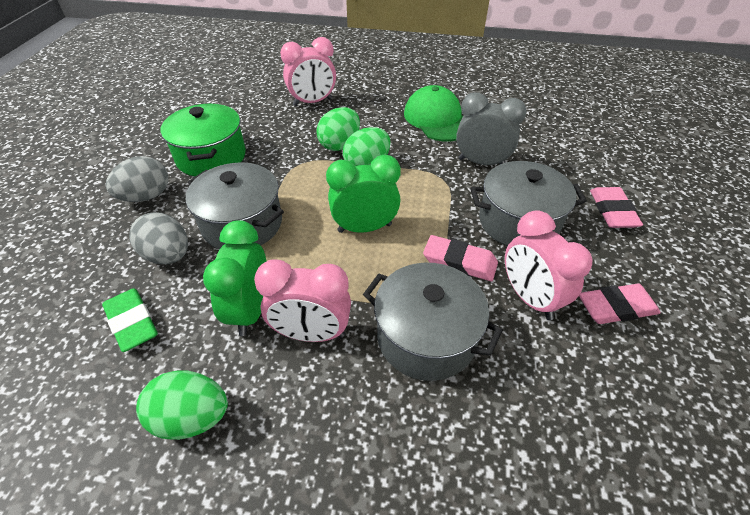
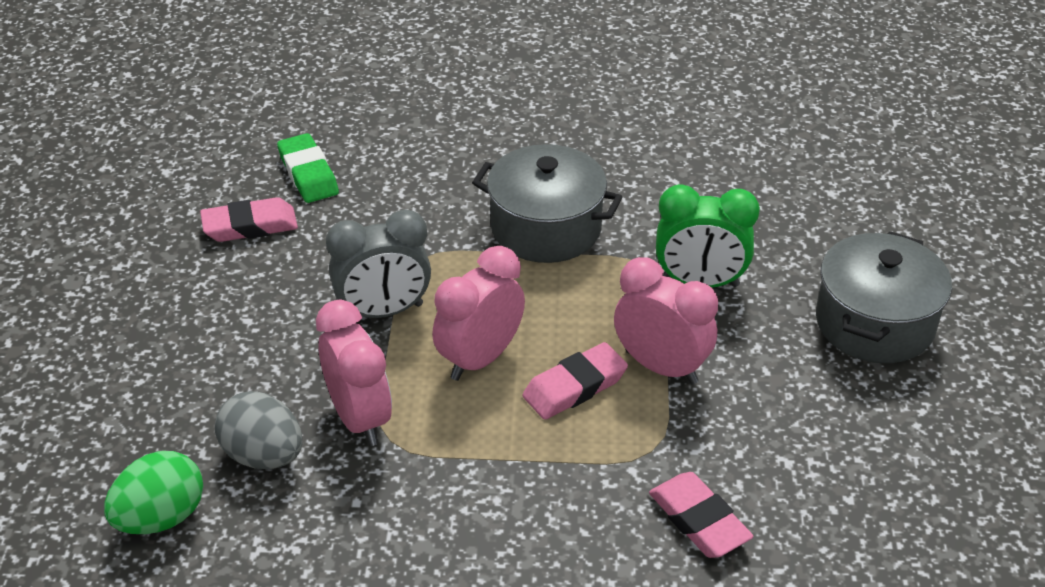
green cap: 1 -> 0
green clock: 2 -> 1
green egg: 3 -> 1
green pot: 1 -> 0
grey egg: 2 -> 1
grey pot: 3 -> 2

